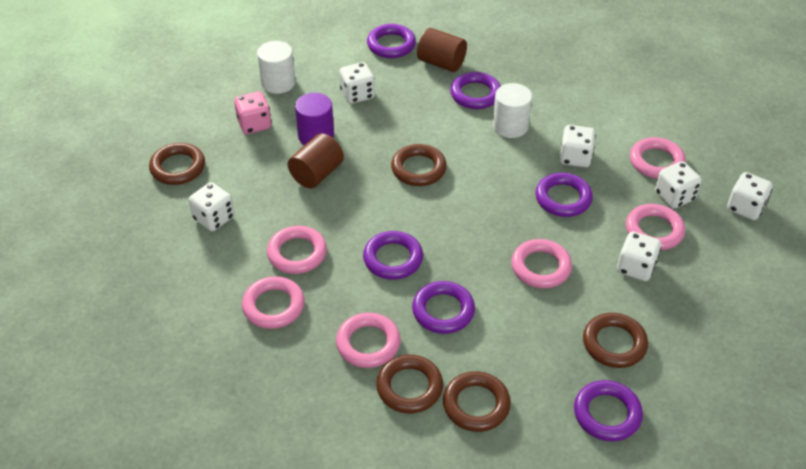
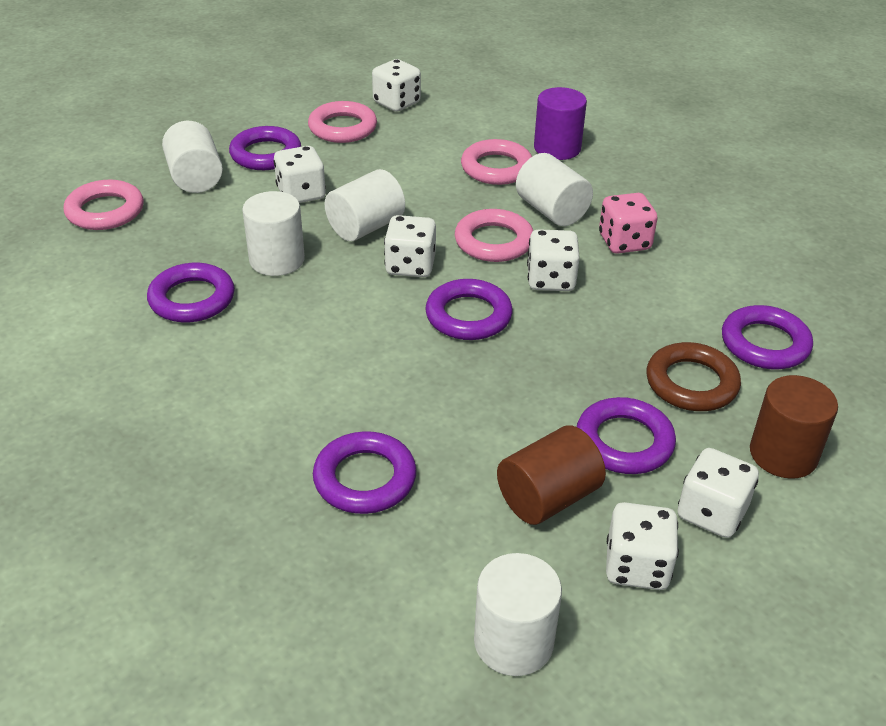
brown ring: 5 -> 1
pink ring: 6 -> 4
white cylinder: 2 -> 5

